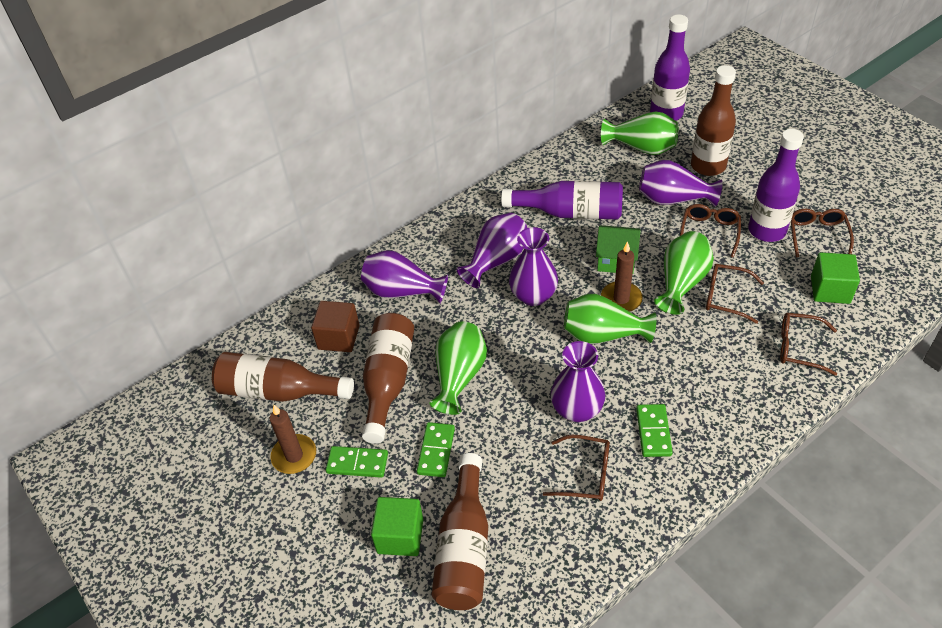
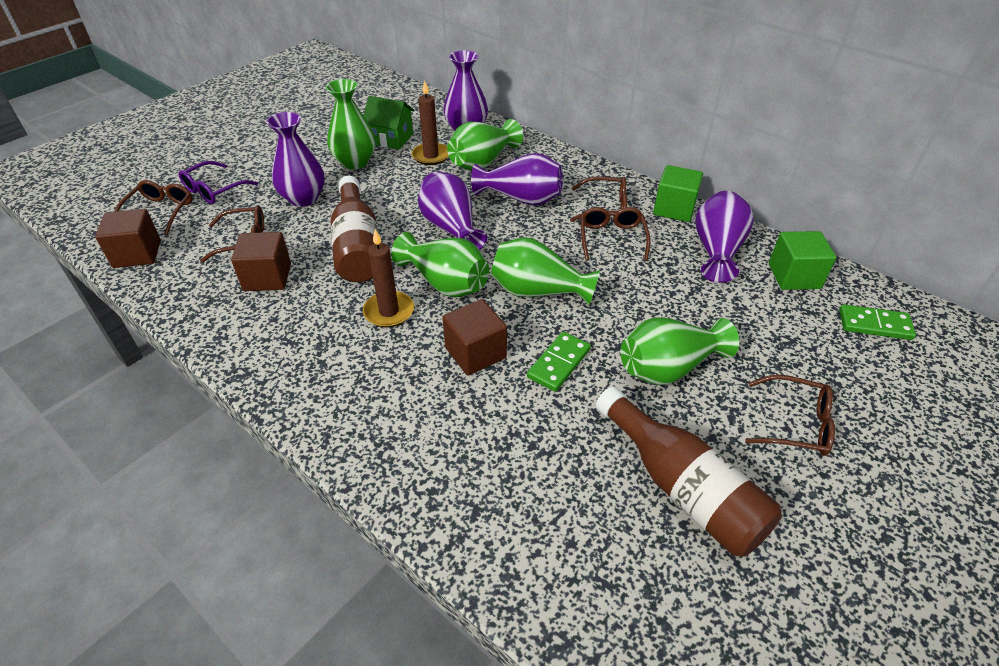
brown bottle: 4 -> 2
brown cube: 1 -> 3
green domino: 3 -> 2
green vase: 4 -> 5
purple bottle: 3 -> 0
purple glasses: 0 -> 1

